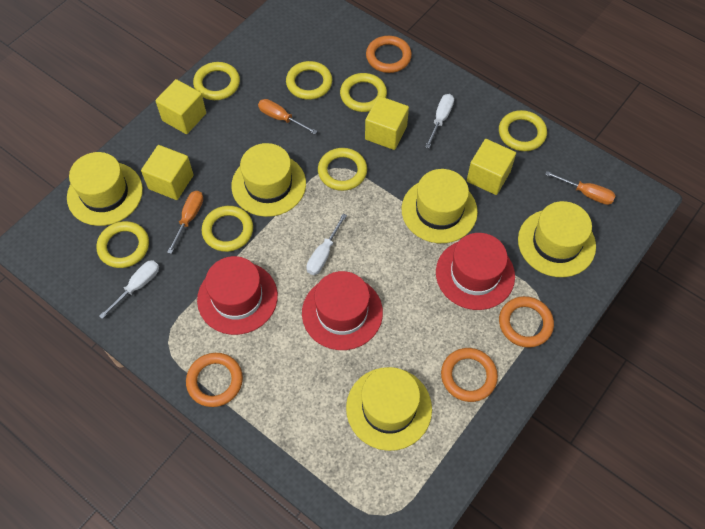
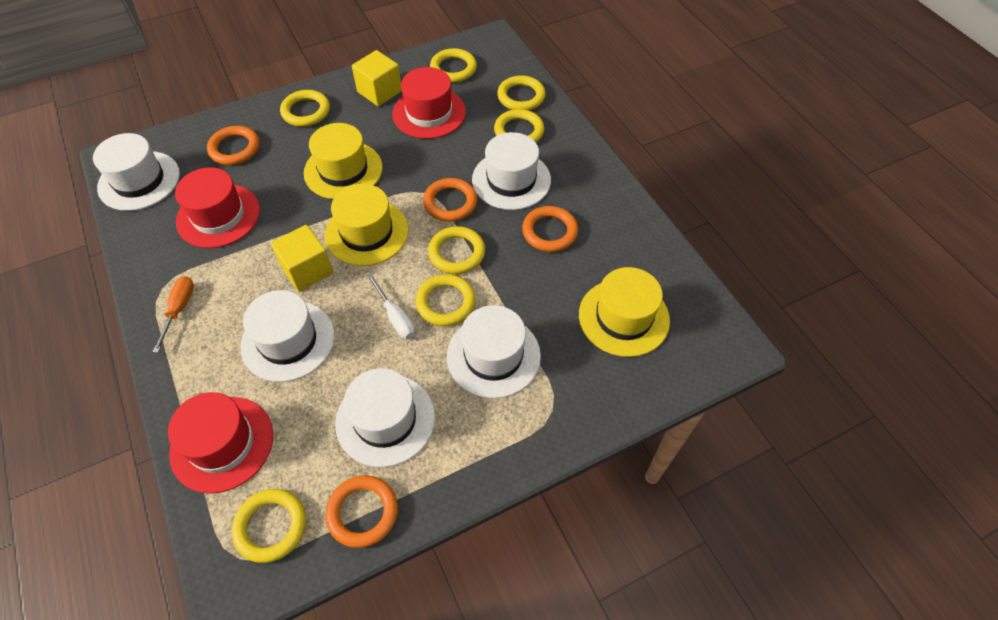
orange screwdriver: 3 -> 1
white hat: 0 -> 5
white screwdriver: 3 -> 1
yellow cube: 4 -> 2
yellow hat: 5 -> 3

